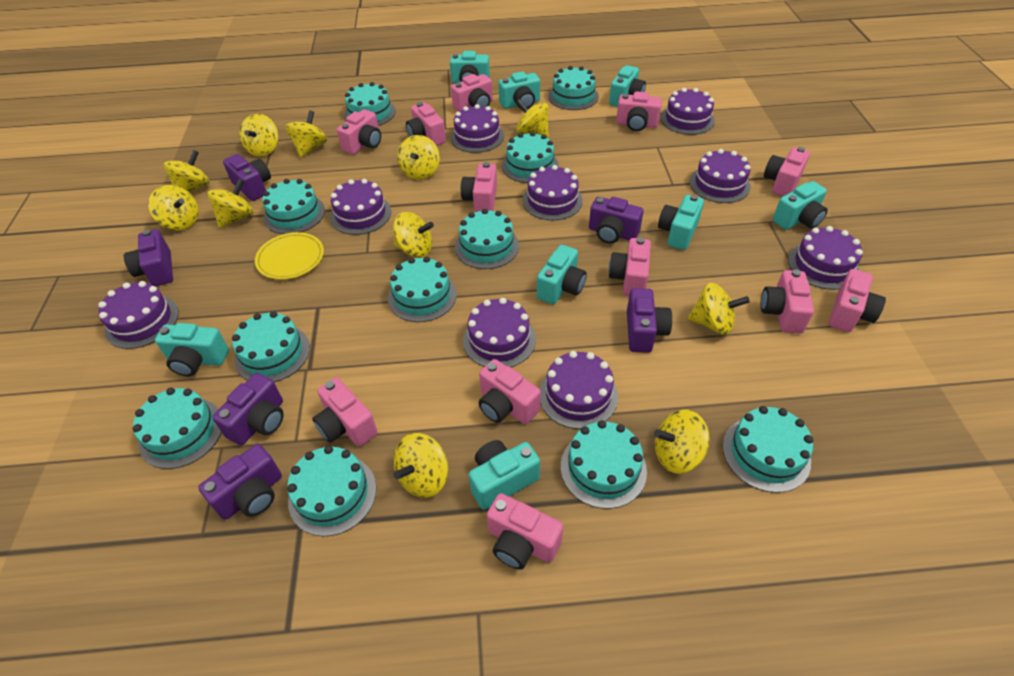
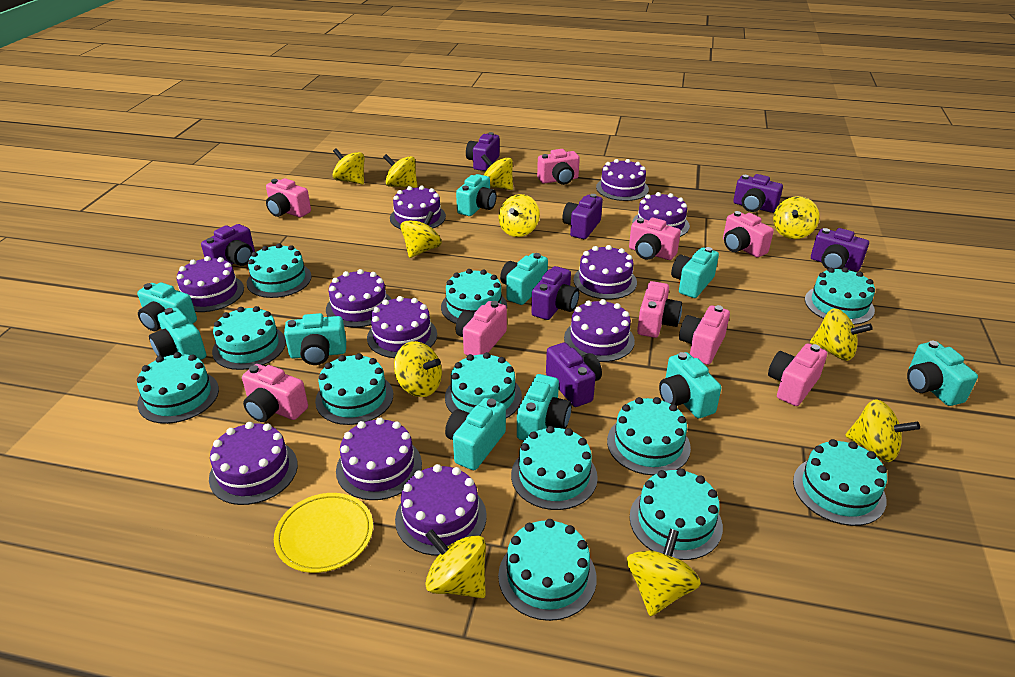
pink camera: 12 -> 9
purple cake: 9 -> 11
purple camera: 6 -> 7
turquoise cake: 11 -> 12
turquoise camera: 8 -> 10

